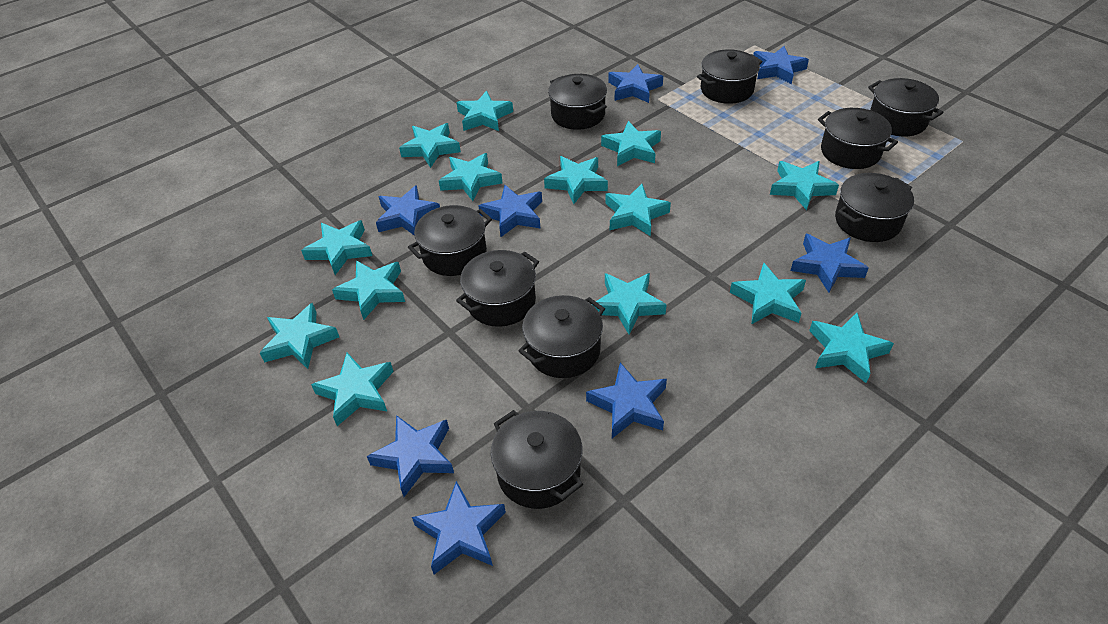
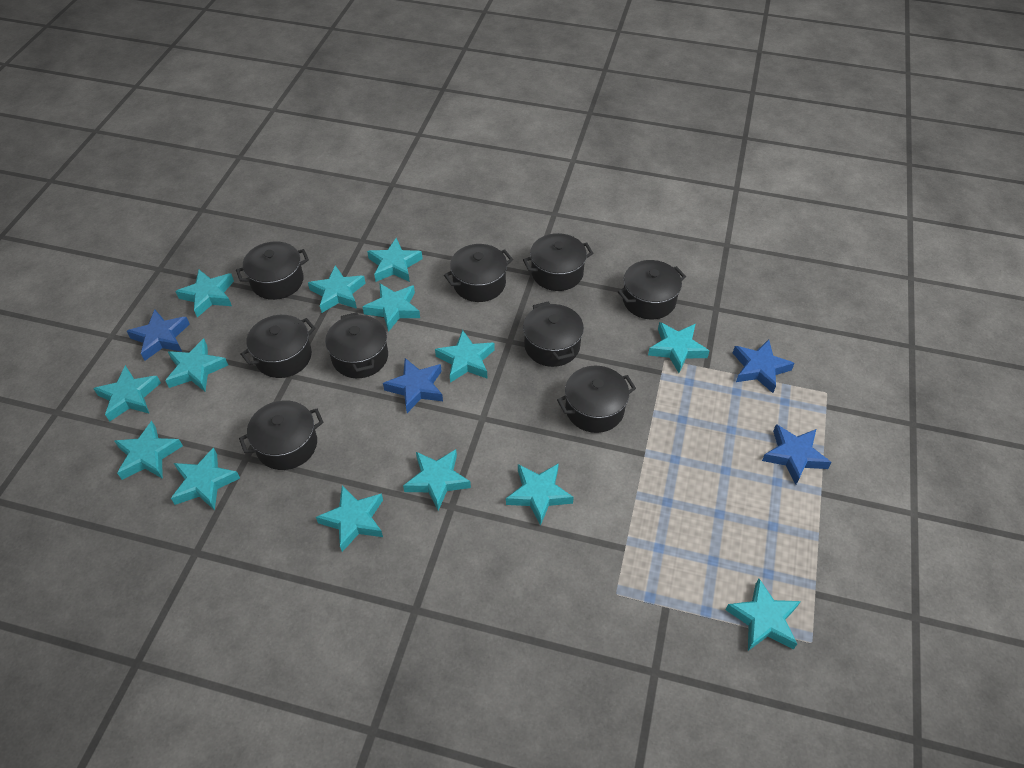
blue star: 8 -> 4

